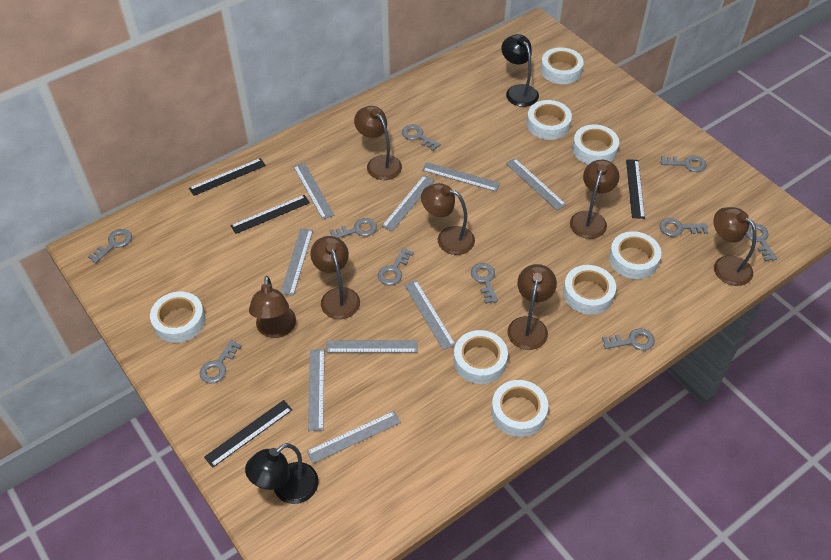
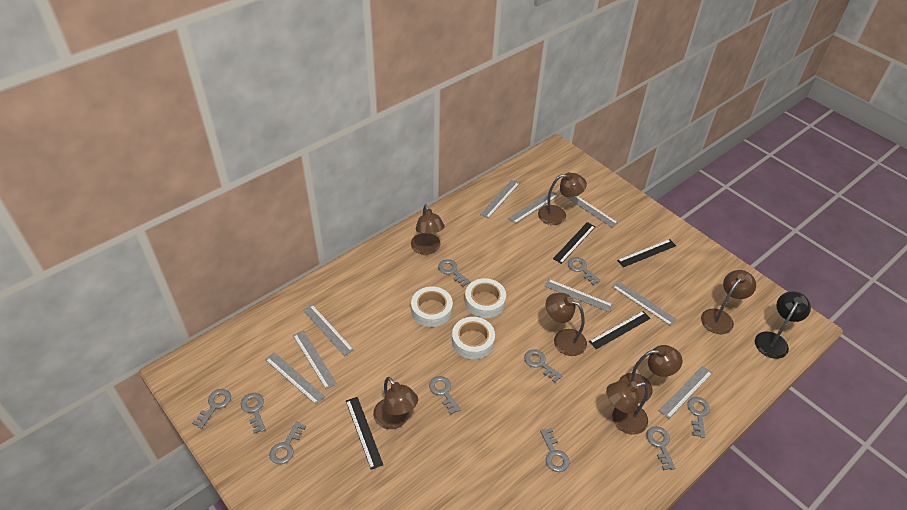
black lamp: 2 -> 1
white tape: 8 -> 3

